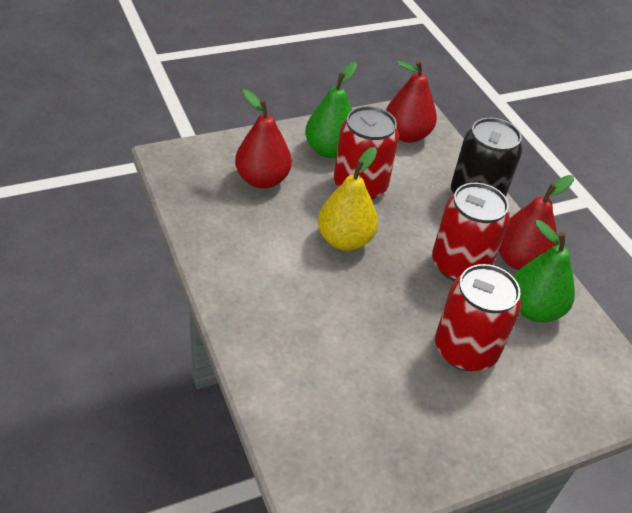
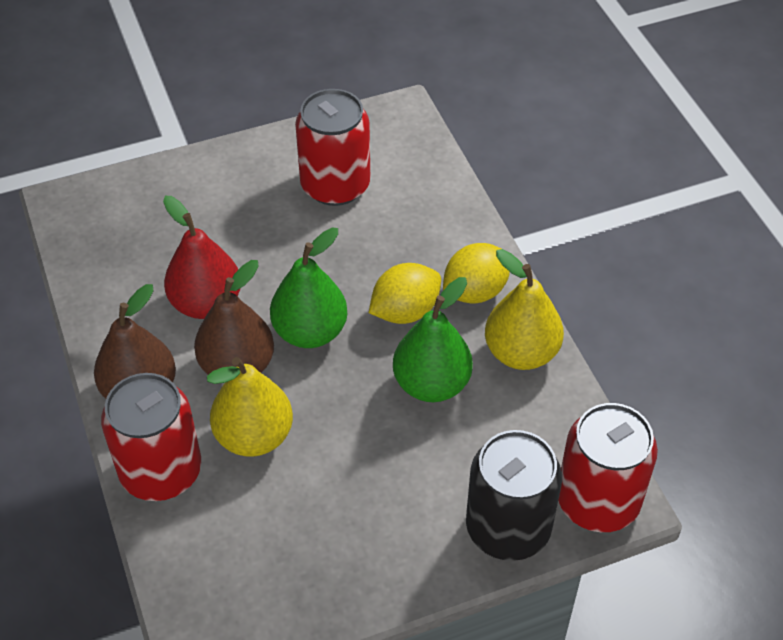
brown pear: 0 -> 2
red pear: 3 -> 1
yellow lemon: 0 -> 2
yellow pear: 1 -> 2

